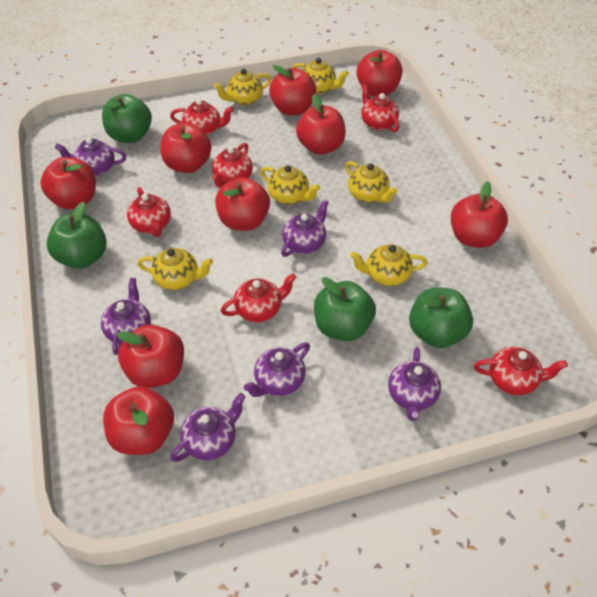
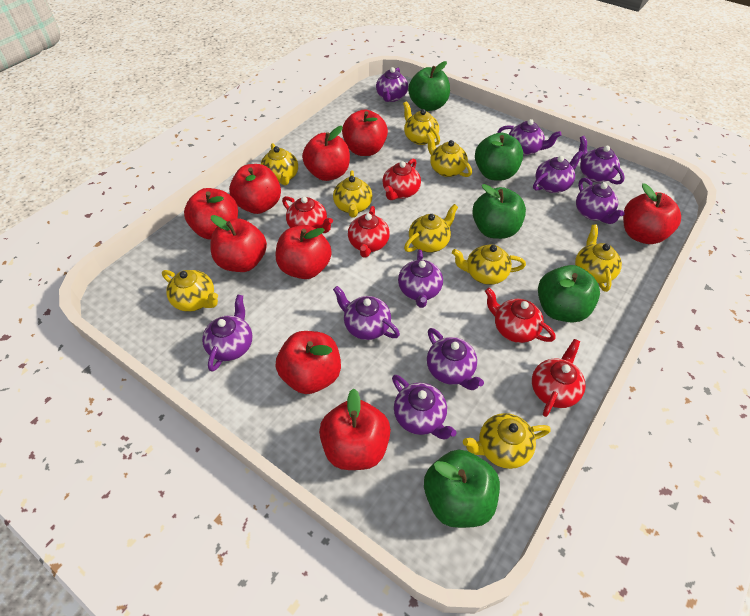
green apple: 4 -> 5
purple teapot: 6 -> 10
red teapot: 6 -> 5
yellow teapot: 6 -> 9

